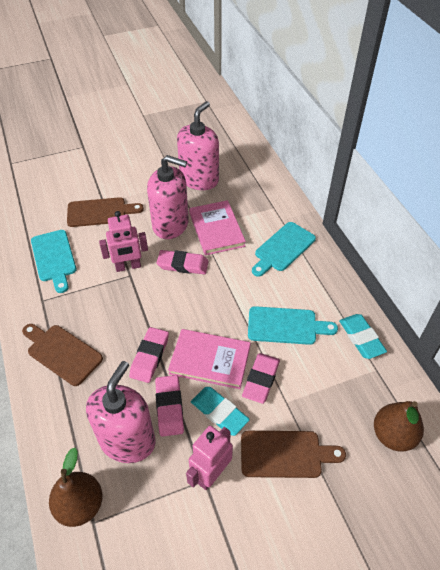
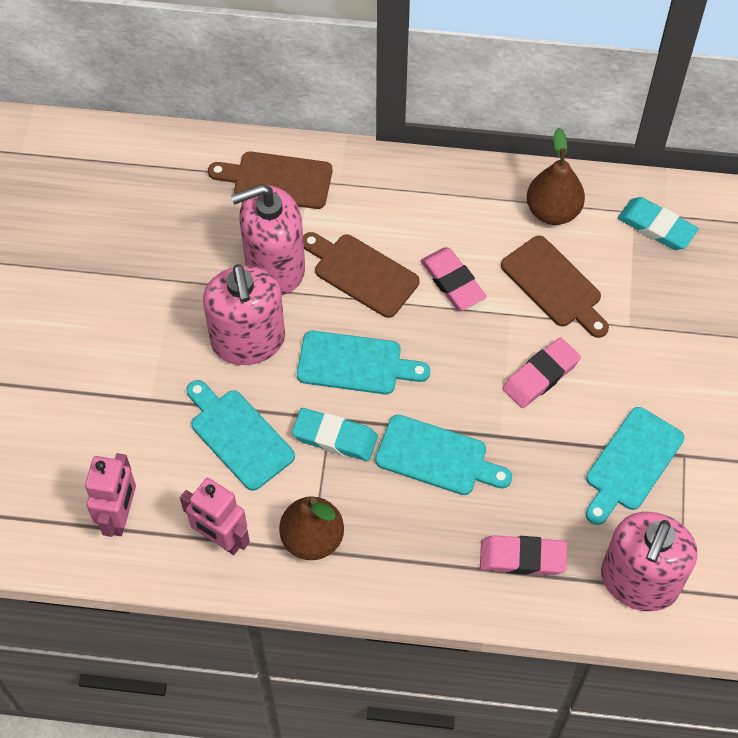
pink book: 2 -> 0
pink eraser: 4 -> 3
turquoise cutting board: 3 -> 4

